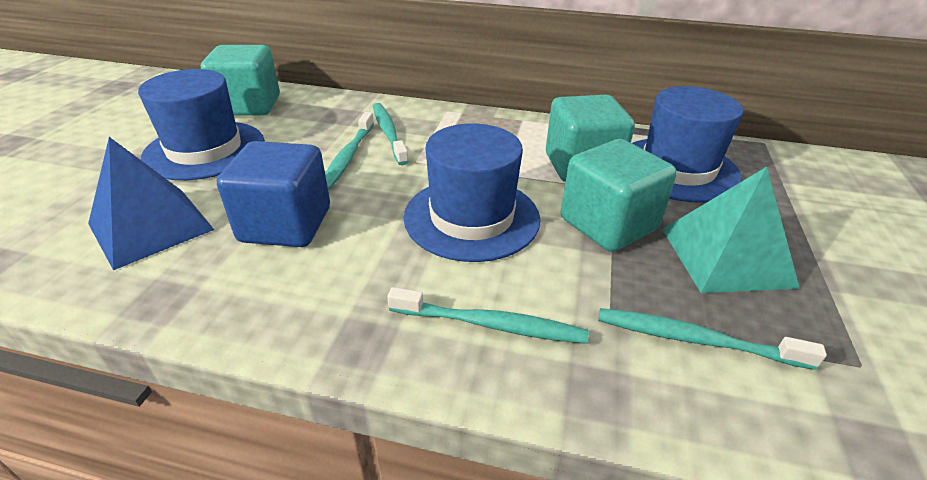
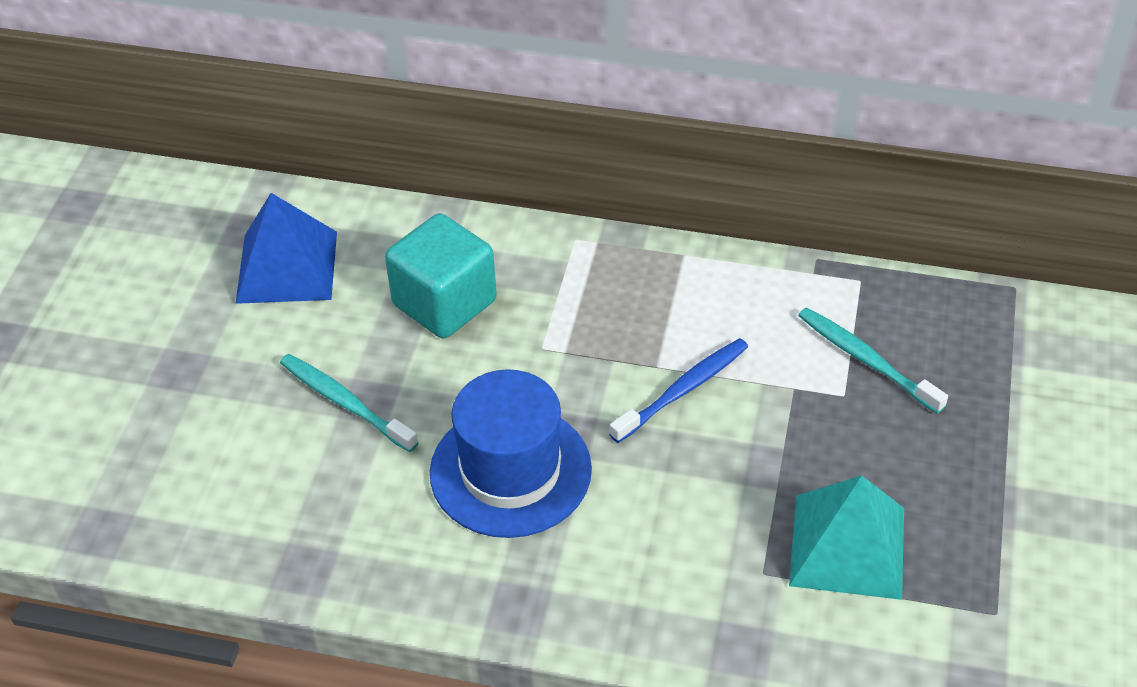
blue cube: 1 -> 0
blue hat: 3 -> 1
blue toothbrush: 0 -> 1
turquoise cube: 3 -> 1
turquoise toothbrush: 4 -> 2

